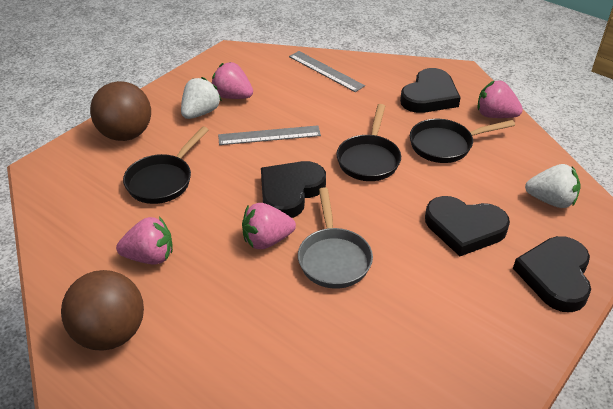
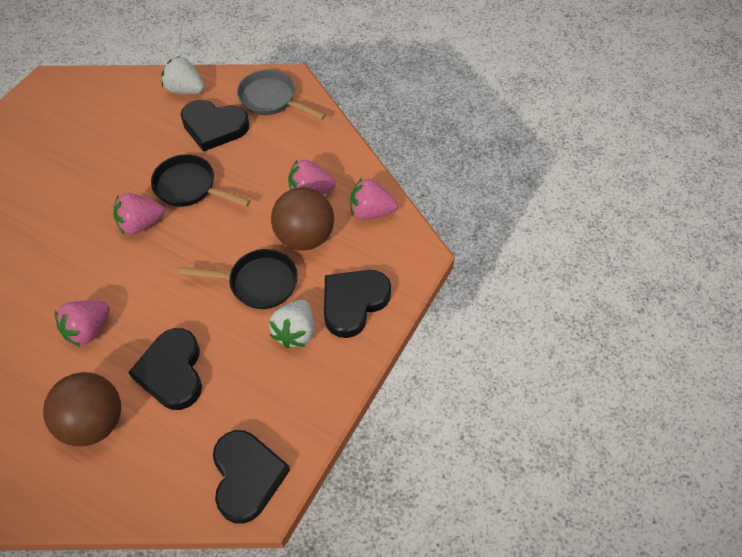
black pan: 3 -> 2
grey ruler: 2 -> 0

